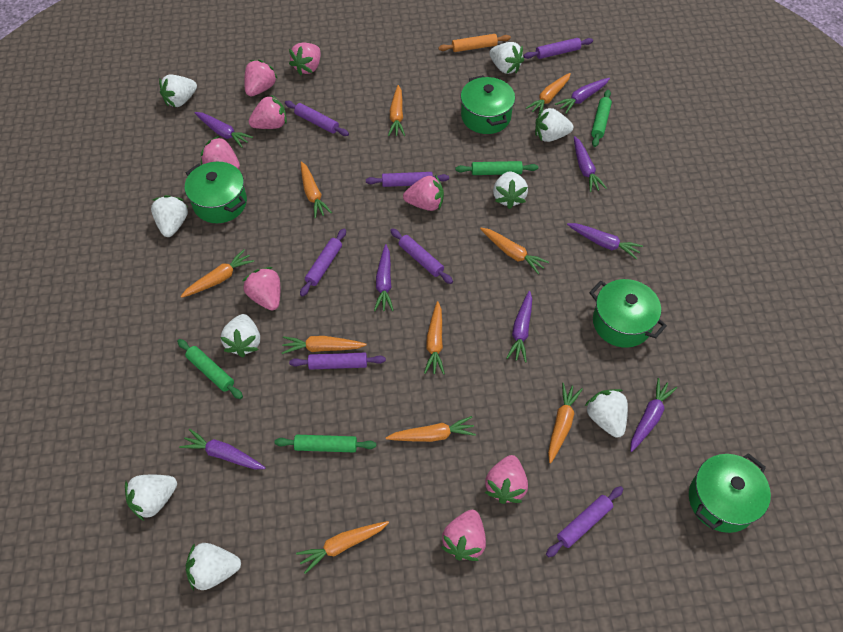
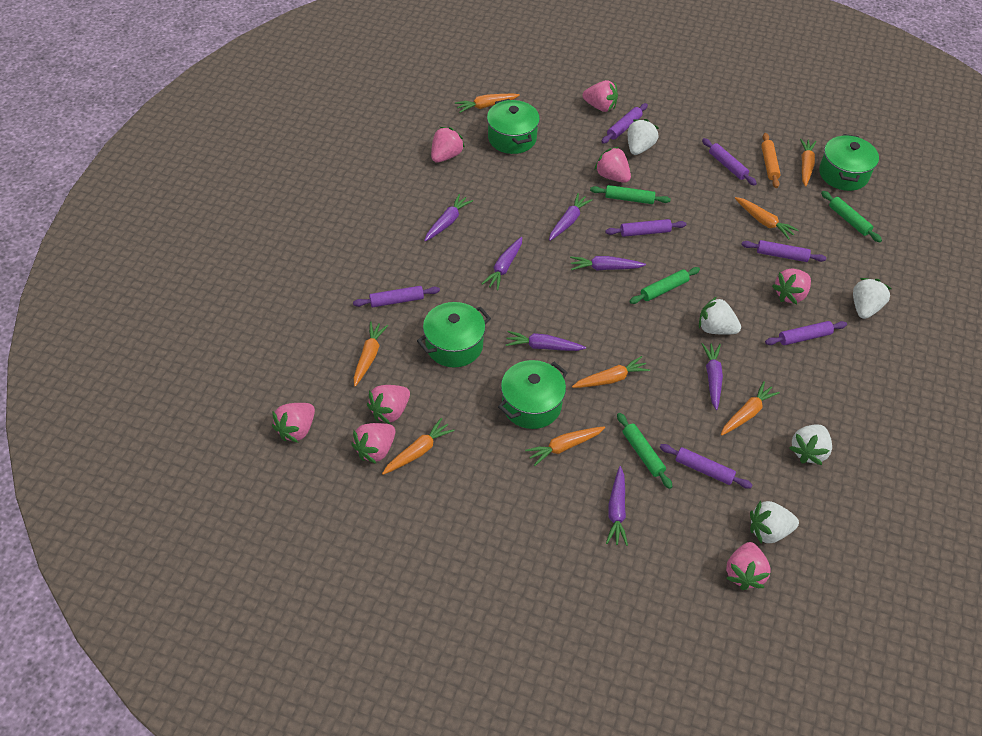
orange carrot: 10 -> 8
purple carrot: 8 -> 7
white strawberry: 9 -> 5

